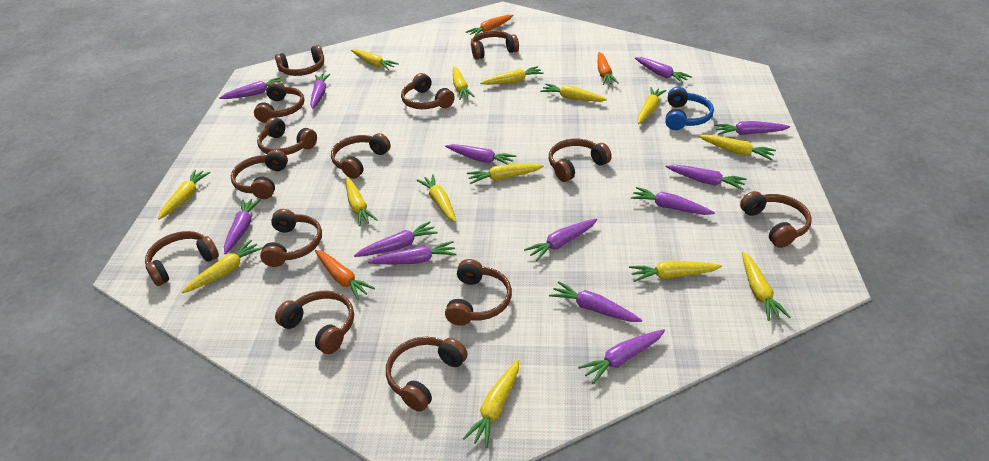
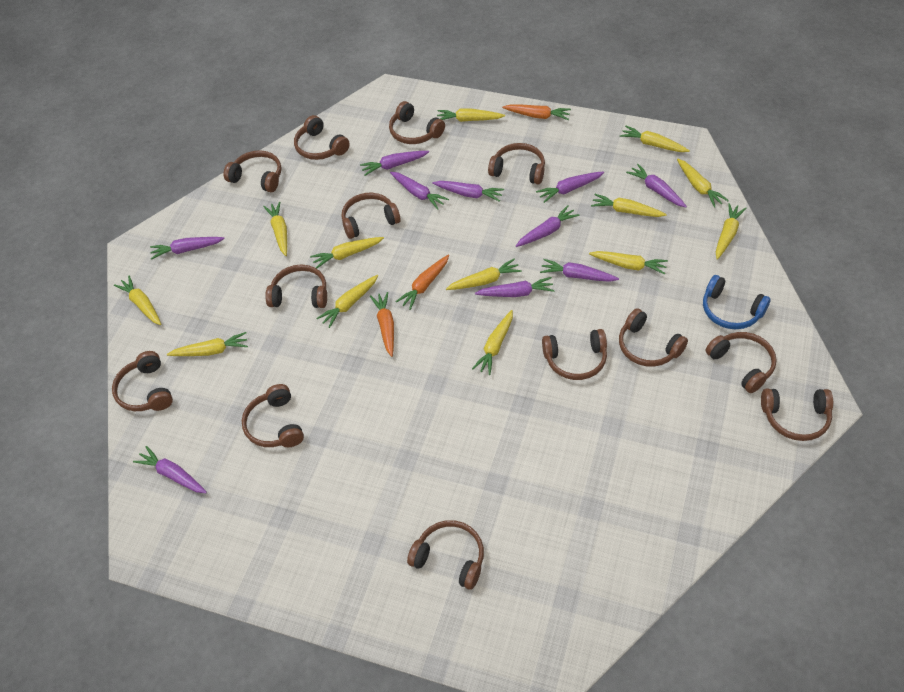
brown headphones: 14 -> 13
purple carrot: 13 -> 10
yellow carrot: 14 -> 13

